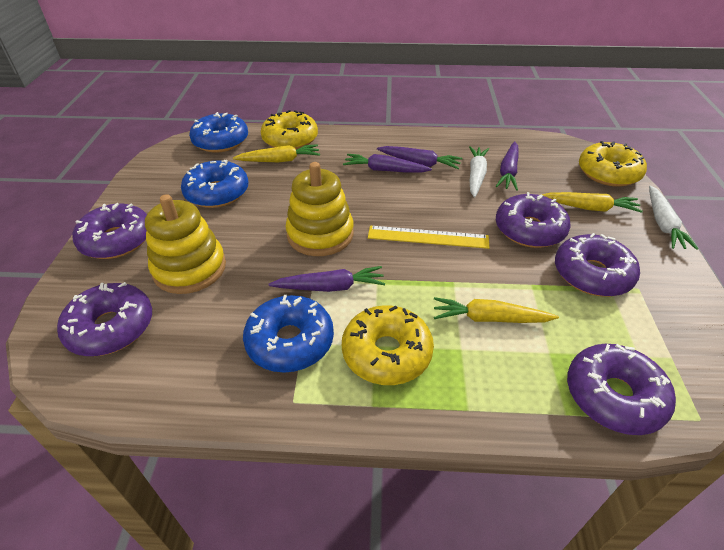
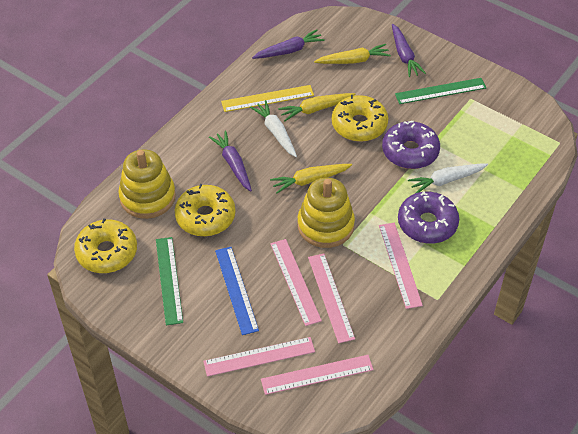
blue donut: 3 -> 0
blue ruler: 0 -> 1
green ruler: 0 -> 2
pink ruler: 0 -> 5
purple carrot: 4 -> 3
purple donut: 5 -> 2

